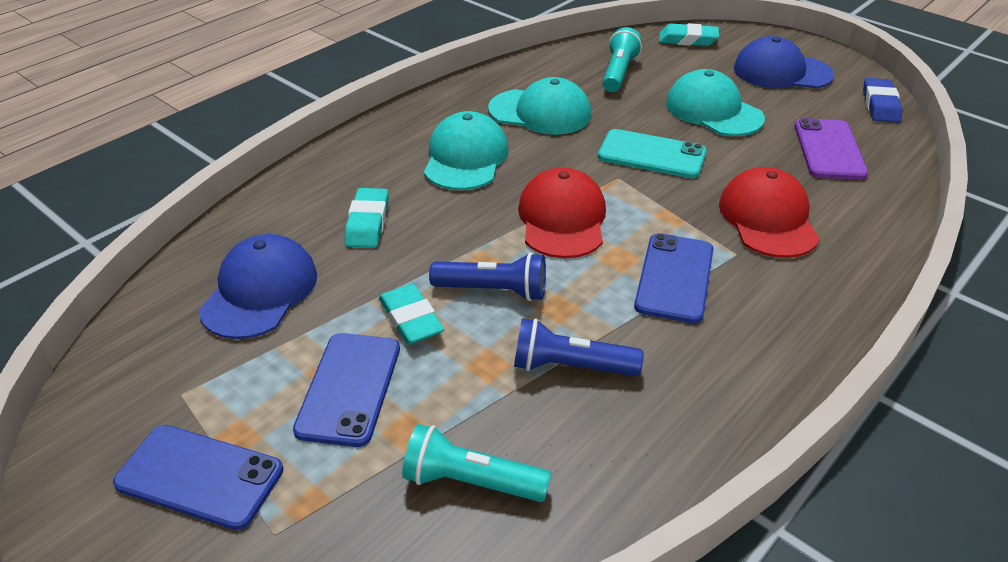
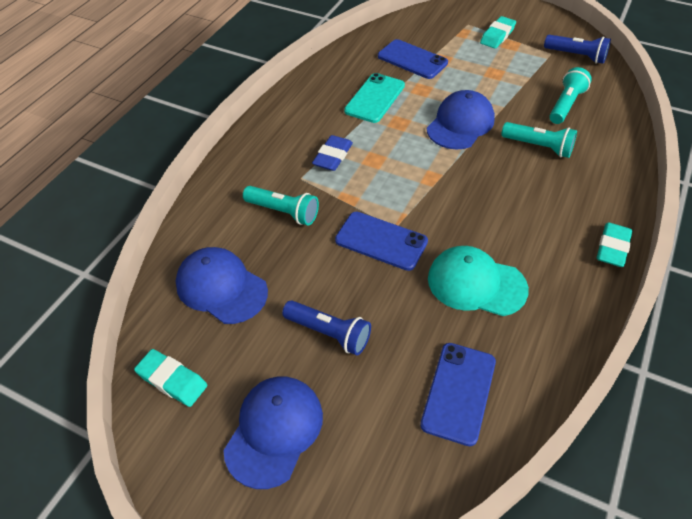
blue cap: 2 -> 3
purple phone: 1 -> 0
red cap: 2 -> 0
turquoise cap: 3 -> 1
turquoise flashlight: 2 -> 3

